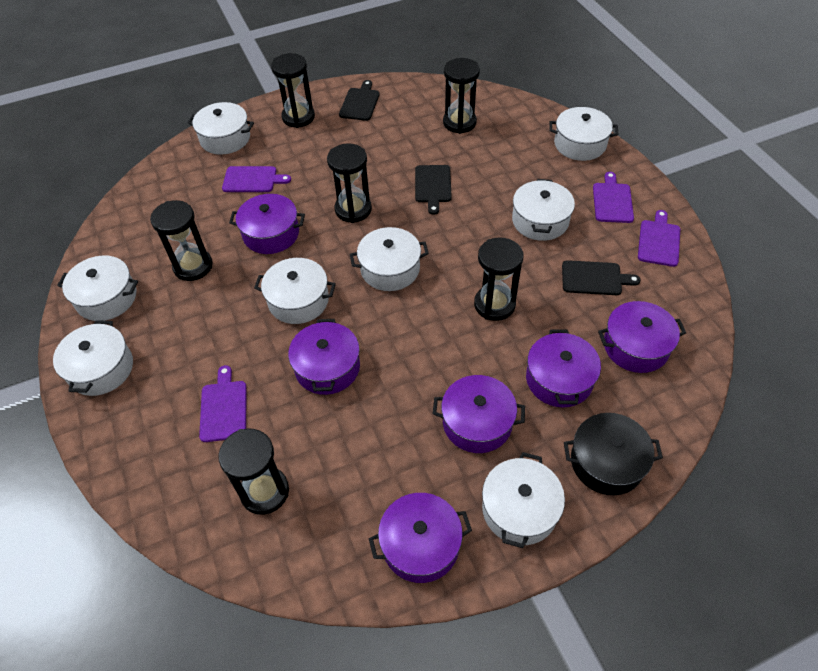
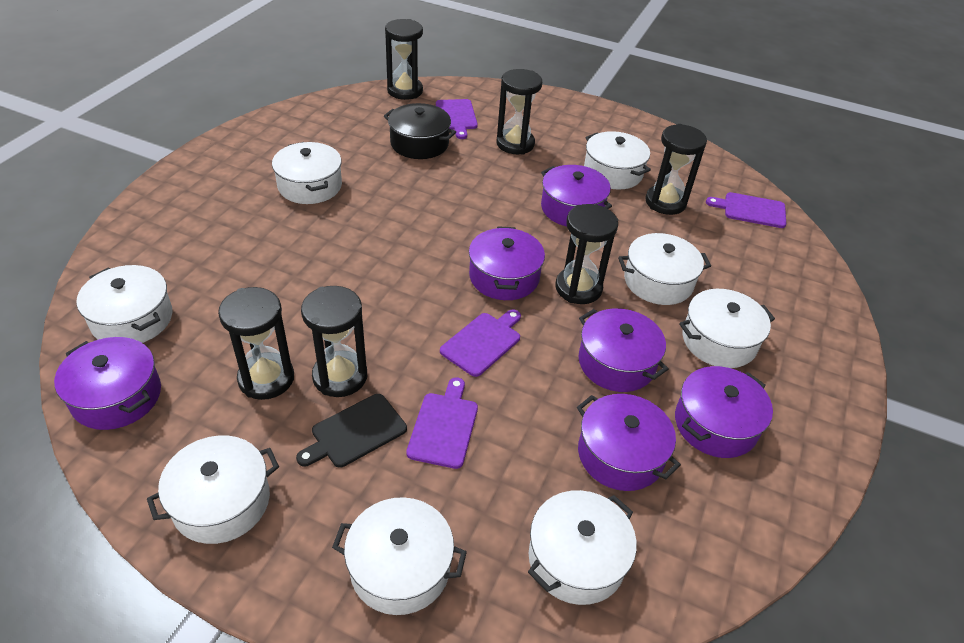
black cutting board: 3 -> 1

